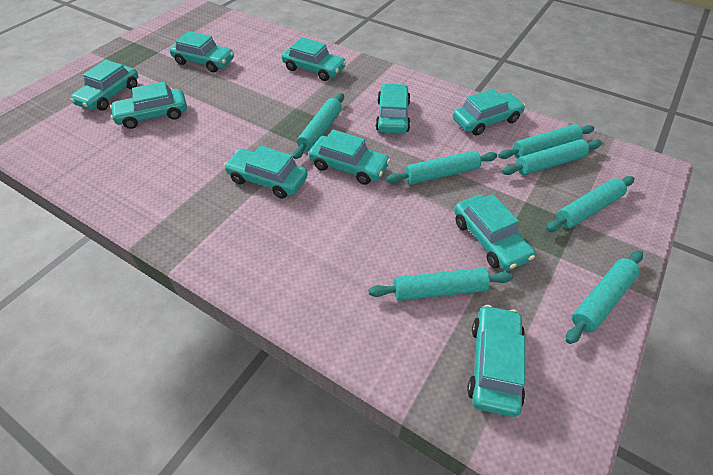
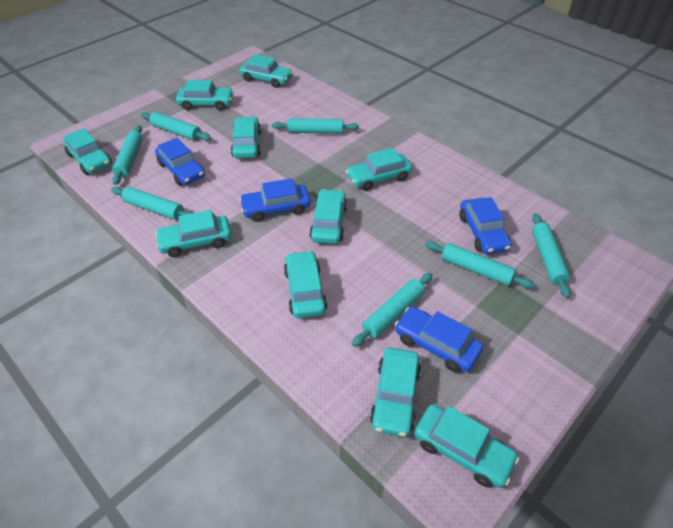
blue car: 0 -> 4

